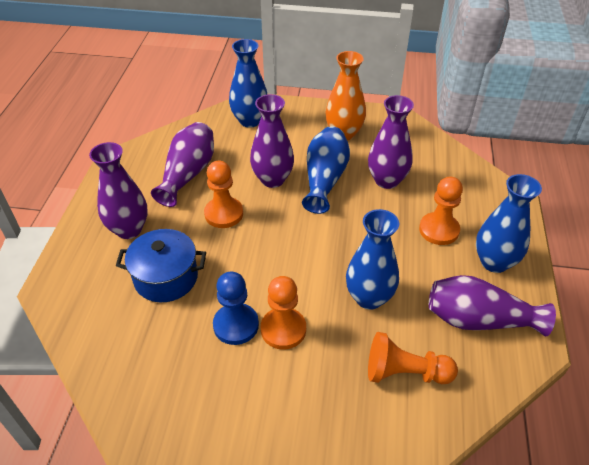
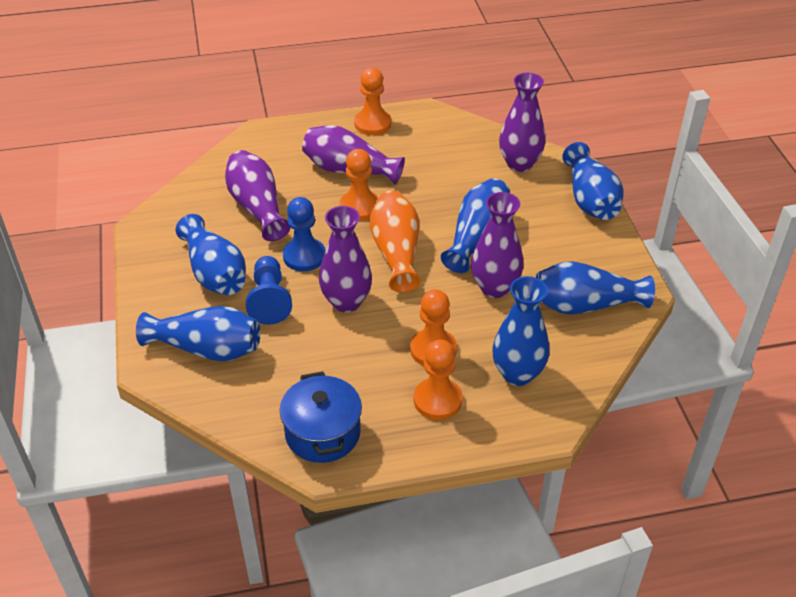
blue pawn: 1 -> 2
blue vase: 4 -> 6

